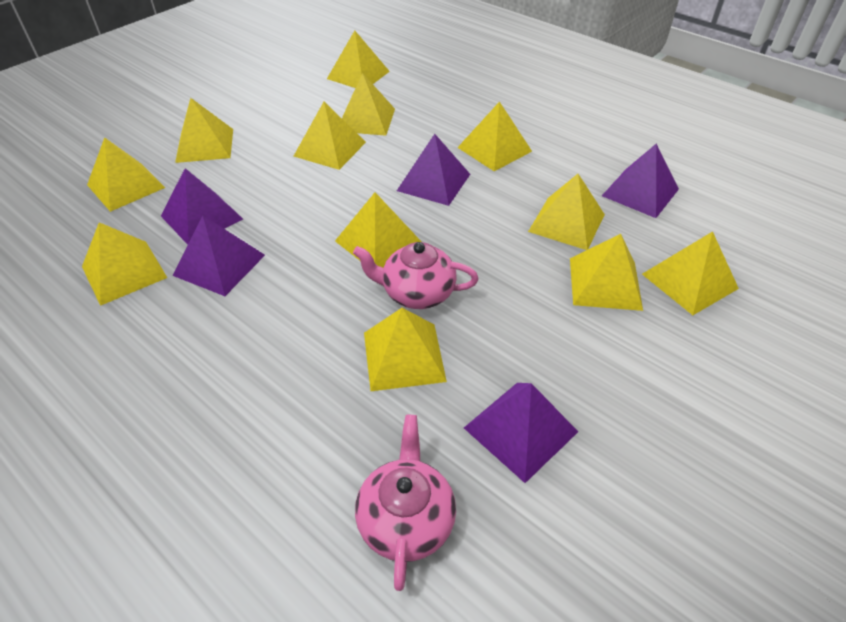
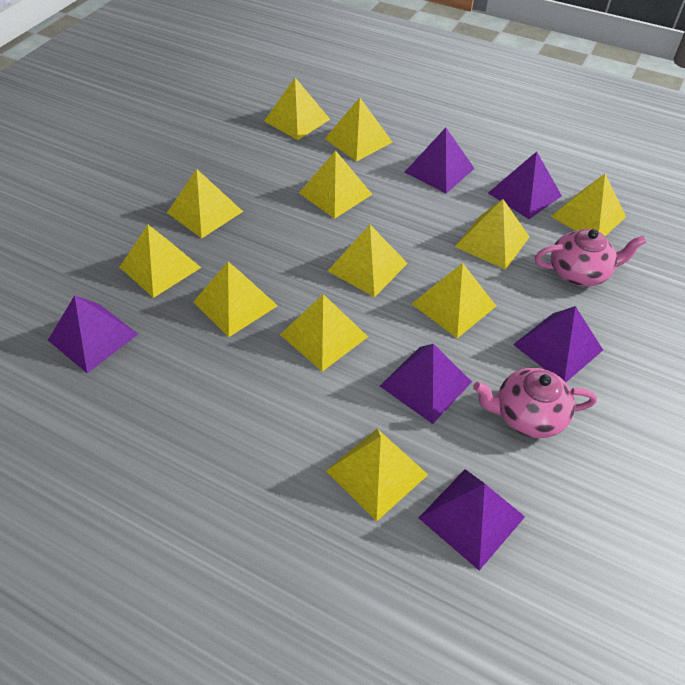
purple pyramid: 5 -> 6

